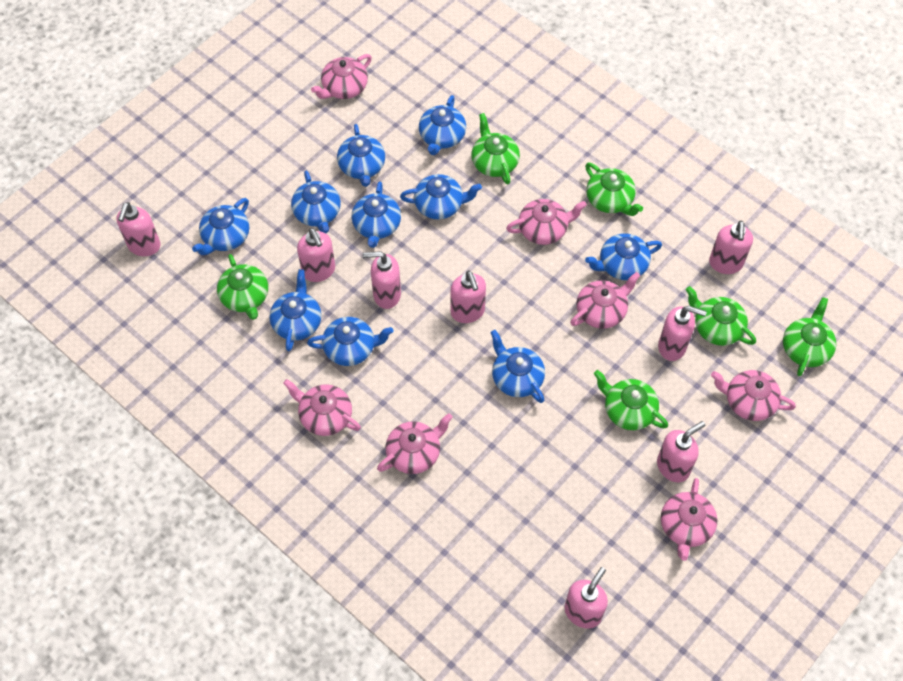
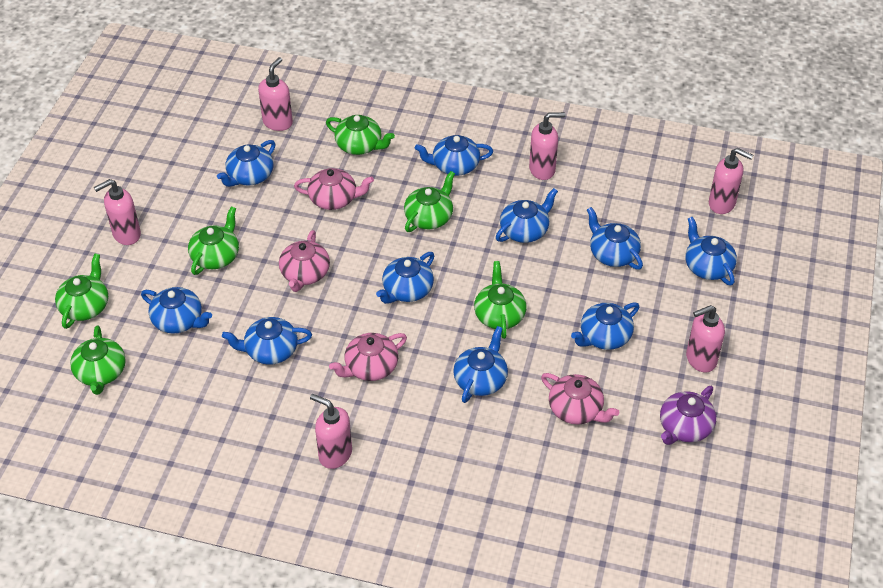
pink soap dispenser: 8 -> 6
pink teapot: 7 -> 4
purple teapot: 0 -> 1

